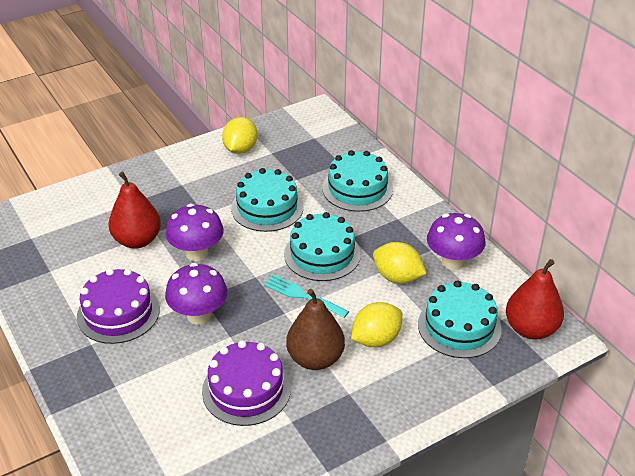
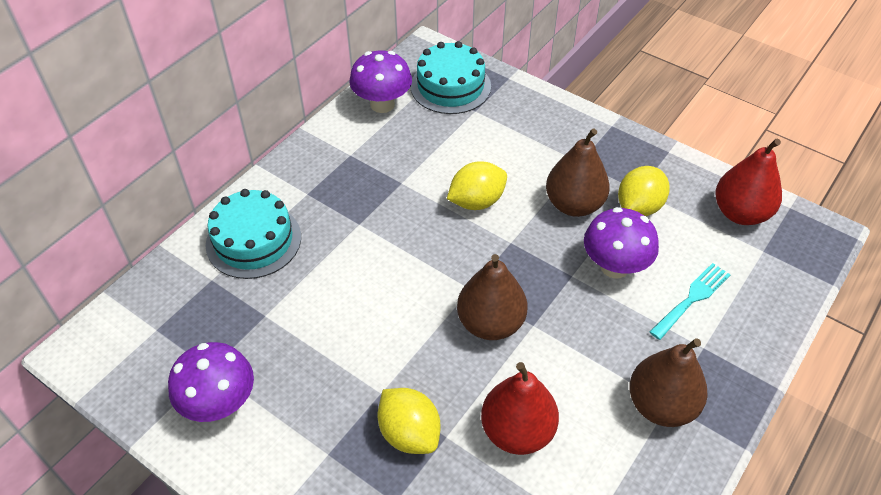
brown pear: 1 -> 3
purple cake: 2 -> 0
turquoise cake: 4 -> 2

